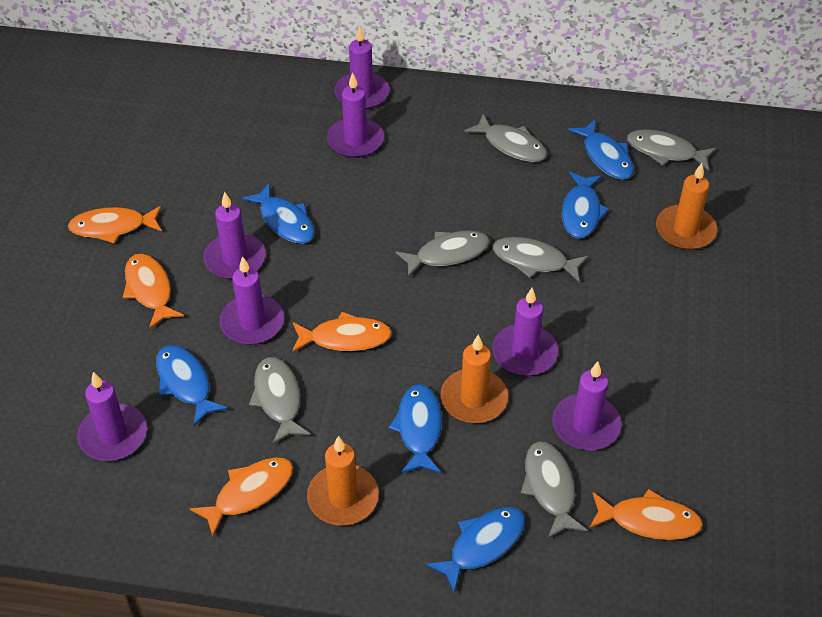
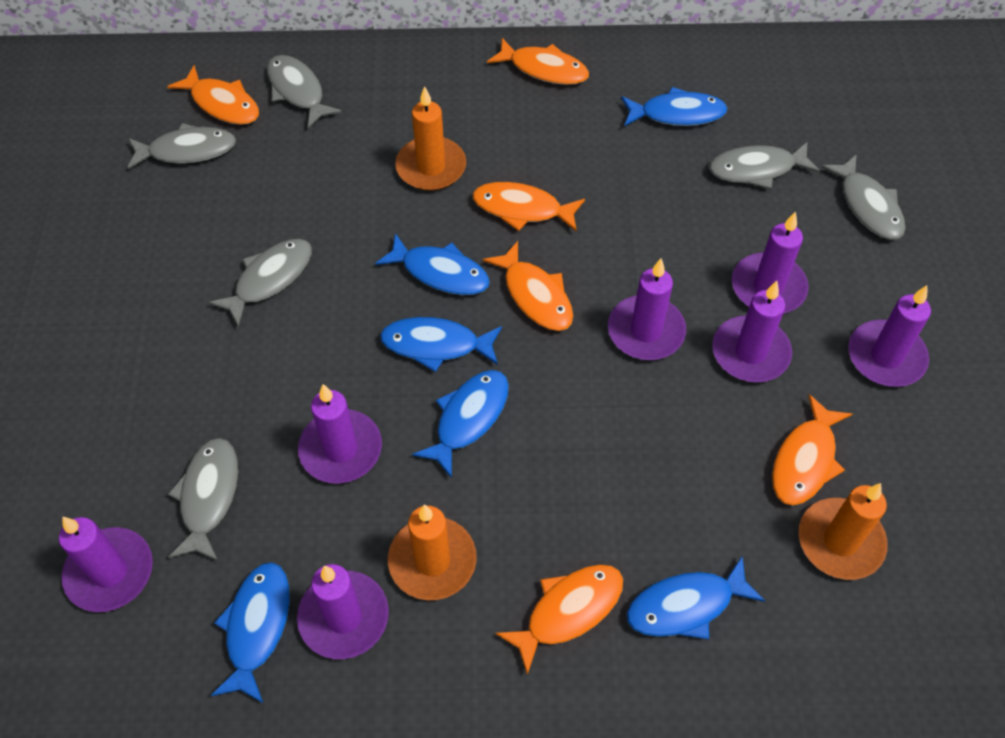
orange fish: 5 -> 6

